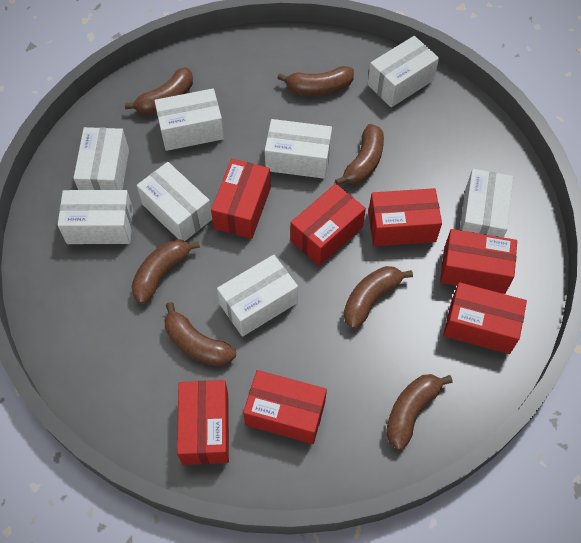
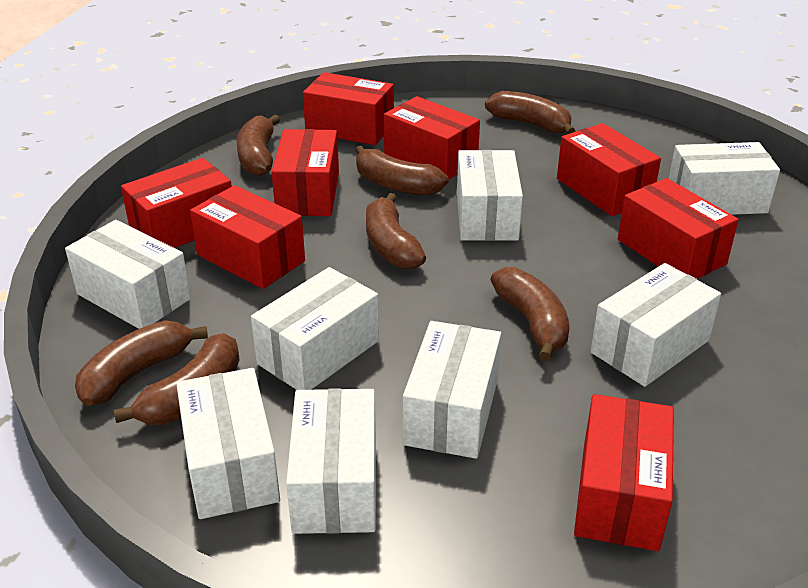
red box: 7 -> 8

